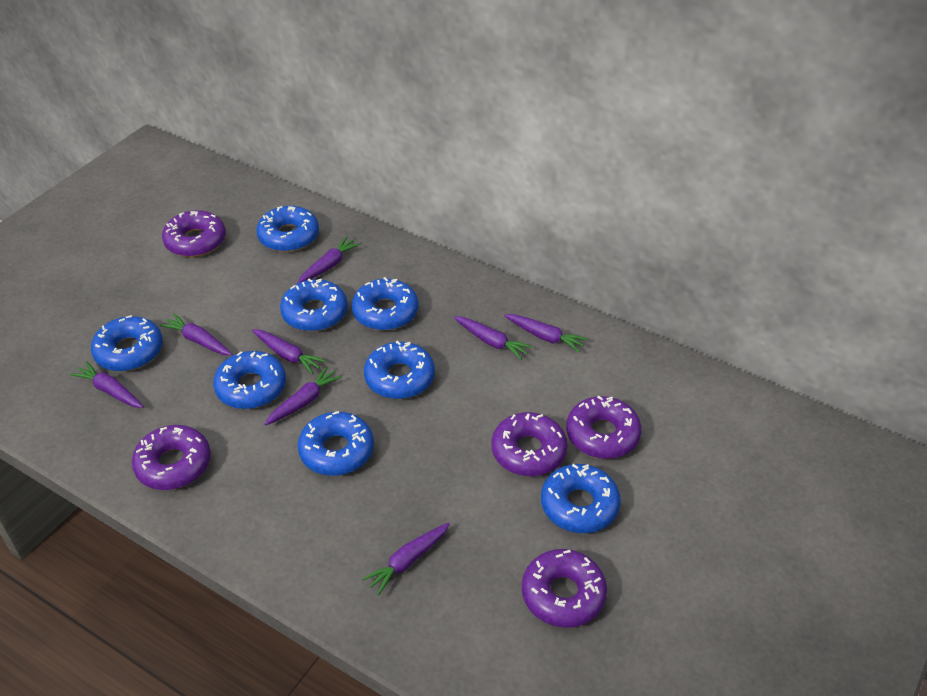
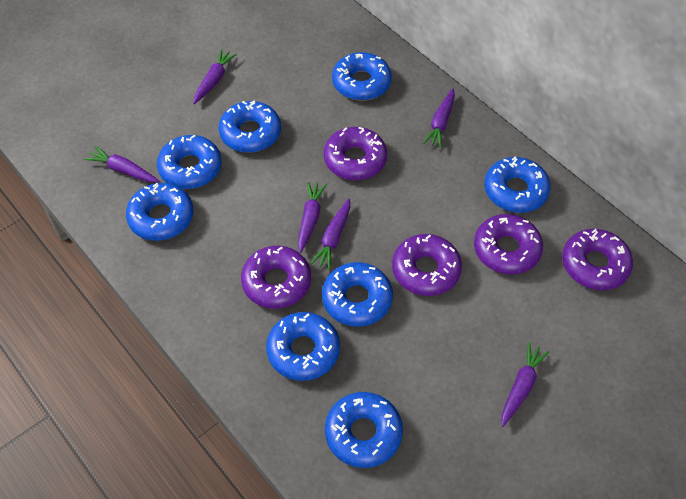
purple carrot: 8 -> 6

